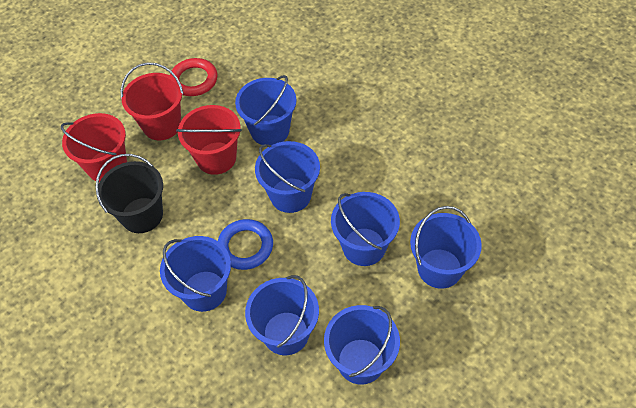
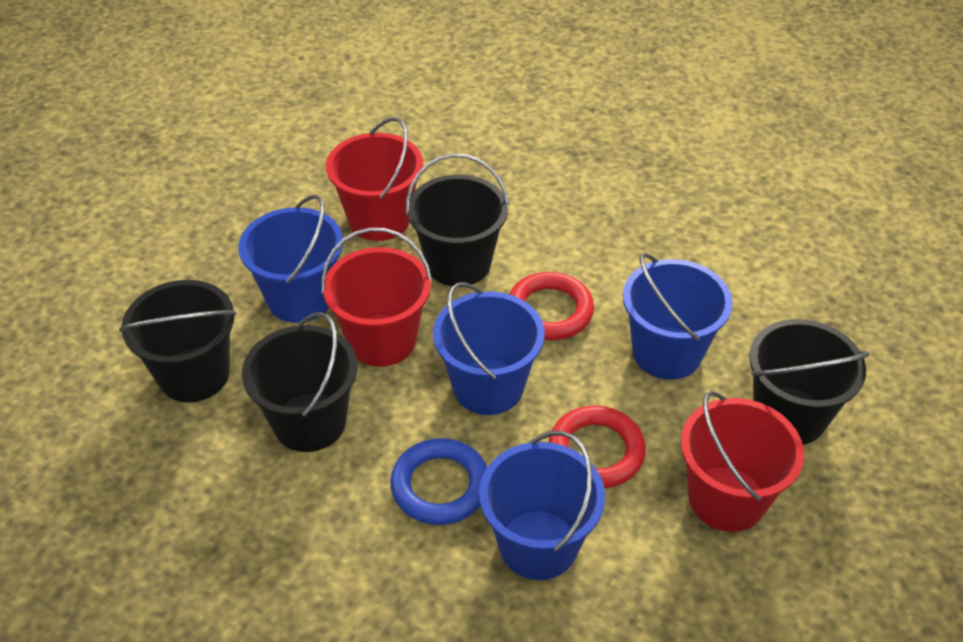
black bucket: 1 -> 4
blue bucket: 7 -> 4
red ring: 1 -> 2

